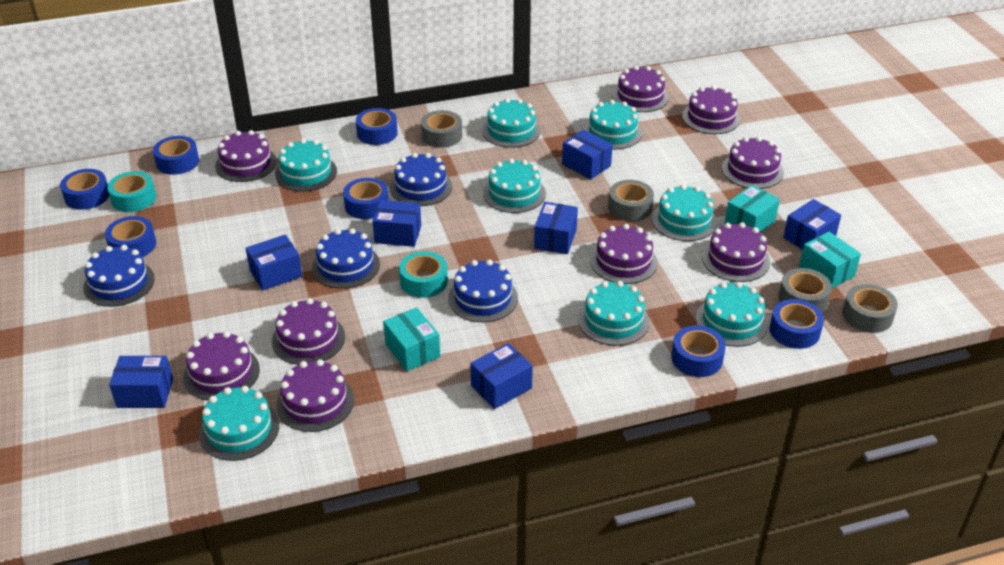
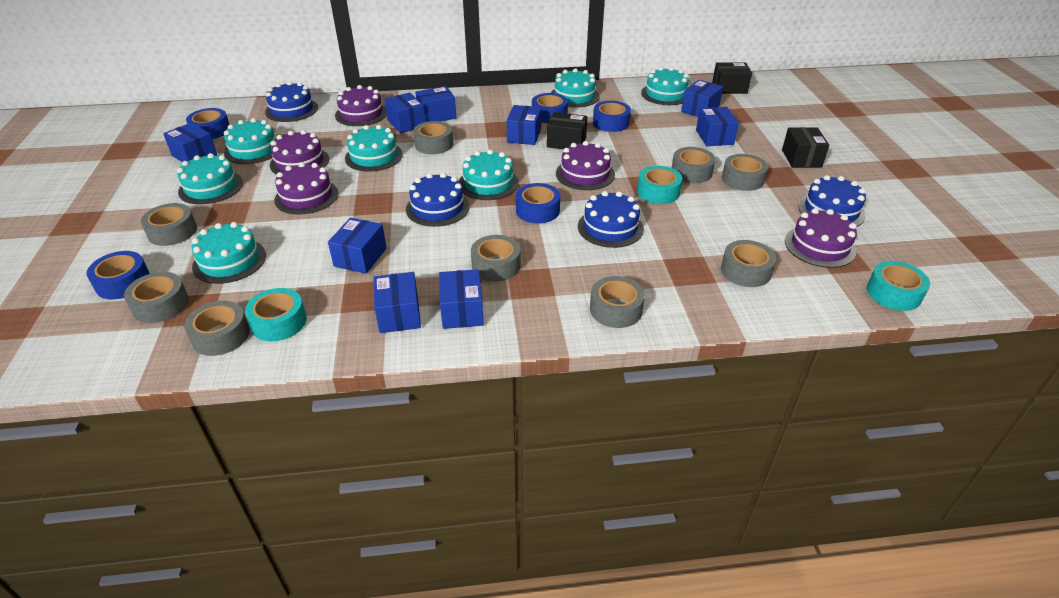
black box: 0 -> 3
blue box: 7 -> 9
blue tape: 7 -> 5
grey tape: 4 -> 9
purple cake: 9 -> 5
turquoise box: 3 -> 0
turquoise cake: 8 -> 7
turquoise tape: 2 -> 3

